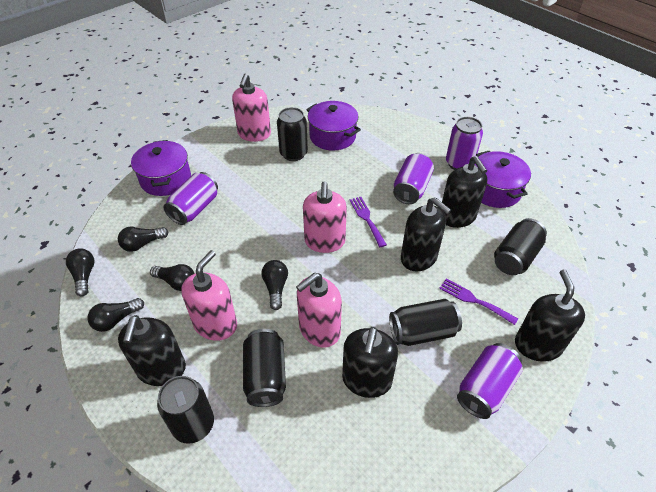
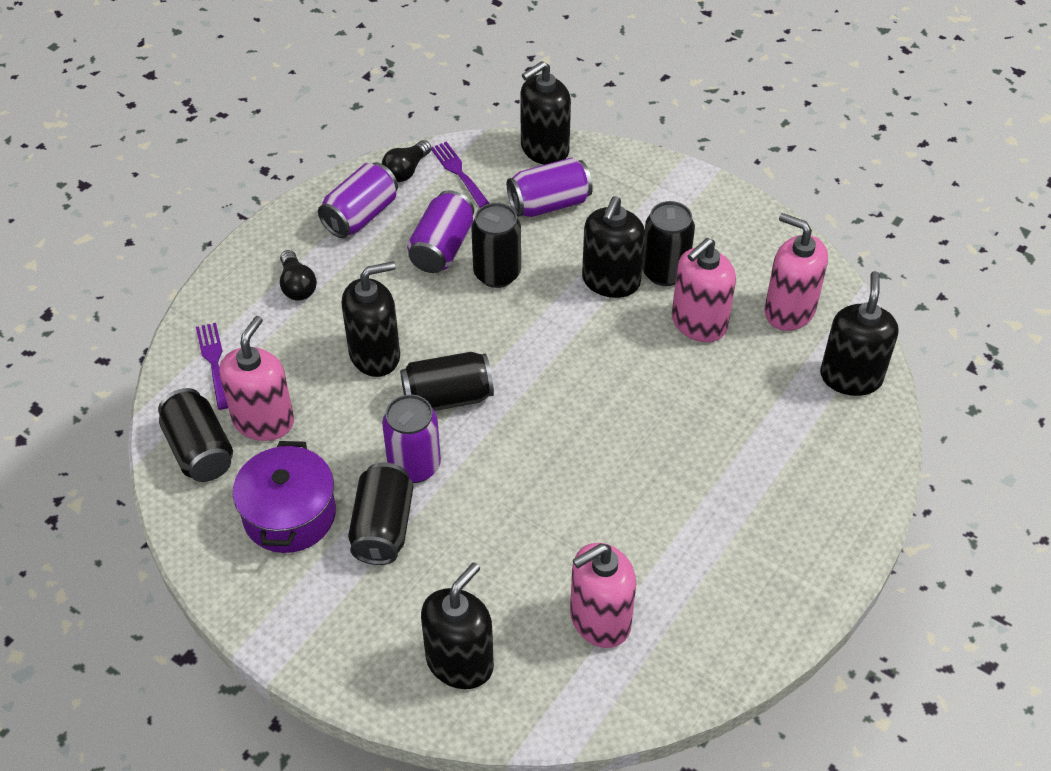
black light bulb: 5 -> 2
purple pot: 3 -> 1

